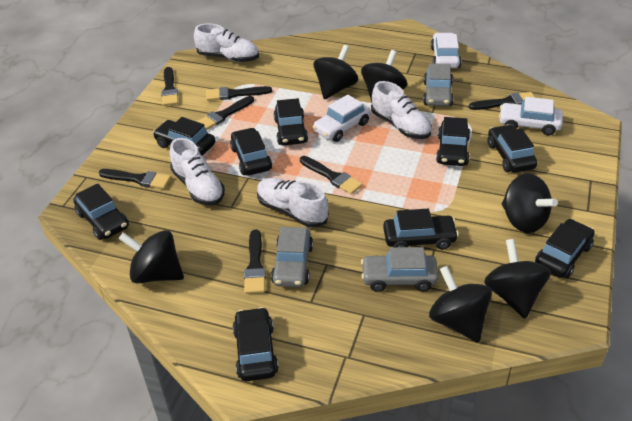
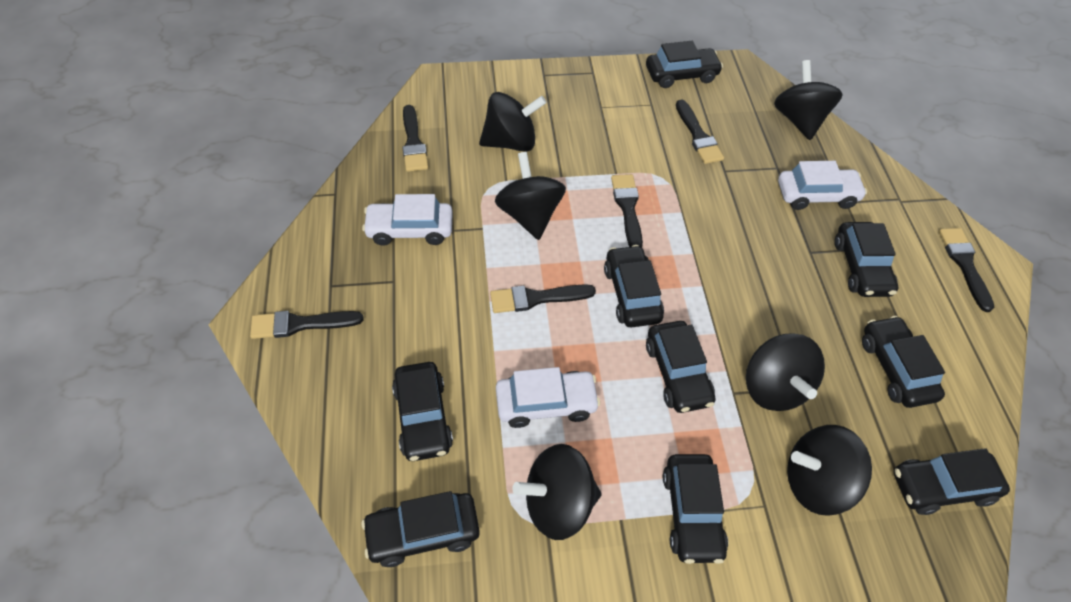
black brush: 7 -> 6
grey car: 3 -> 0
white shoe: 4 -> 0

